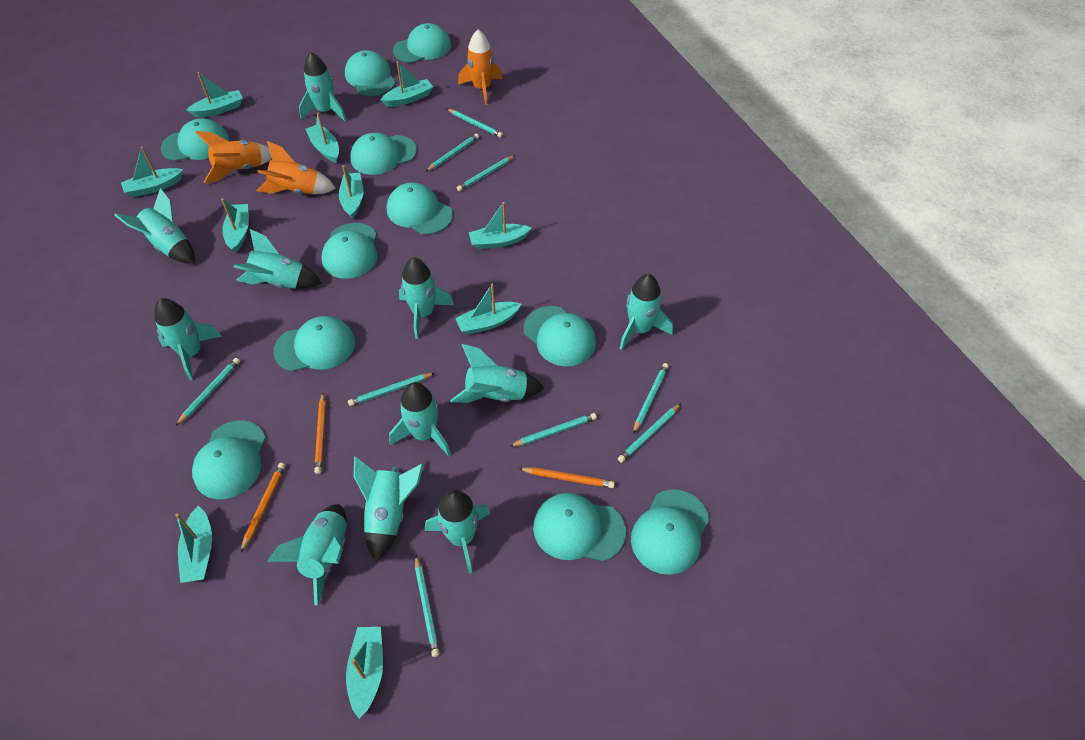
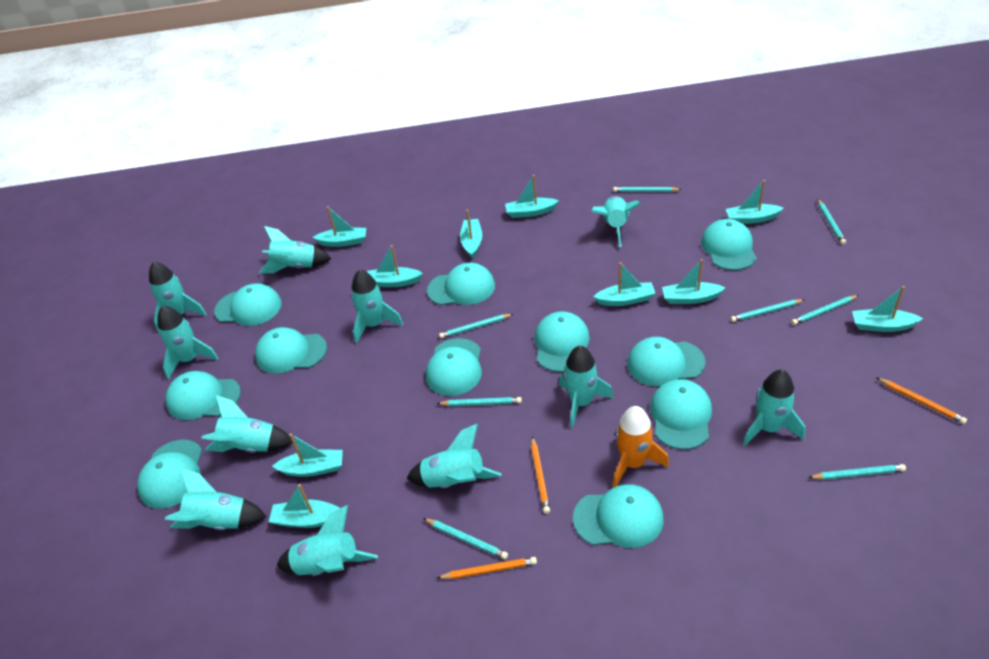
orange rocket: 3 -> 1
turquoise pencil: 9 -> 8

